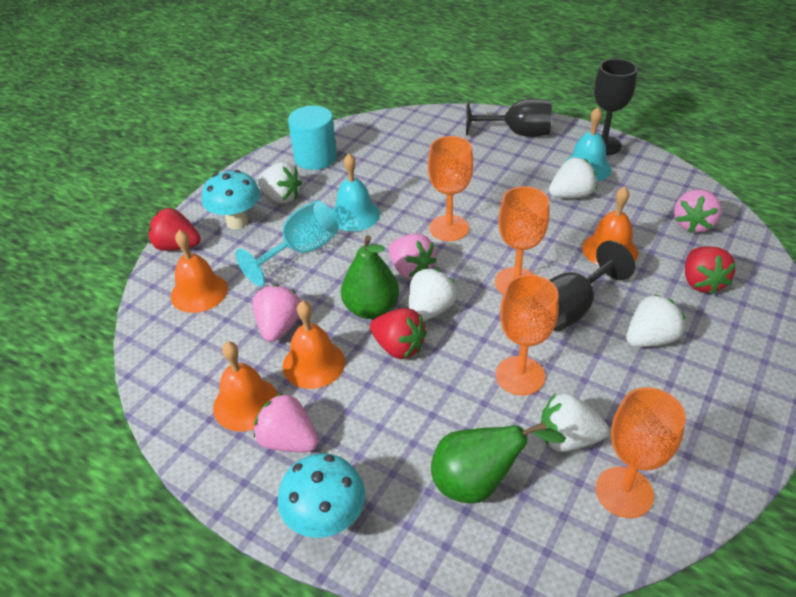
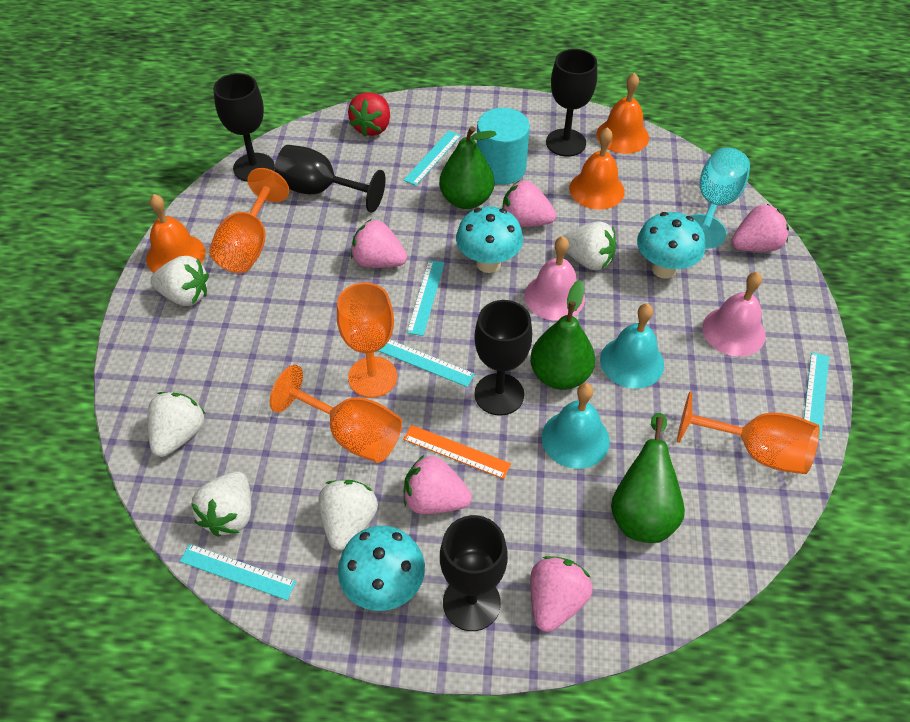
black goblet: 3 -> 5
green pear: 2 -> 3
orange bell: 4 -> 3
orange ruler: 0 -> 1
pink bell: 0 -> 2
pink strawberry: 4 -> 5
red strawberry: 3 -> 1
turquoise mushroom: 2 -> 3
turquoise ruler: 0 -> 5

